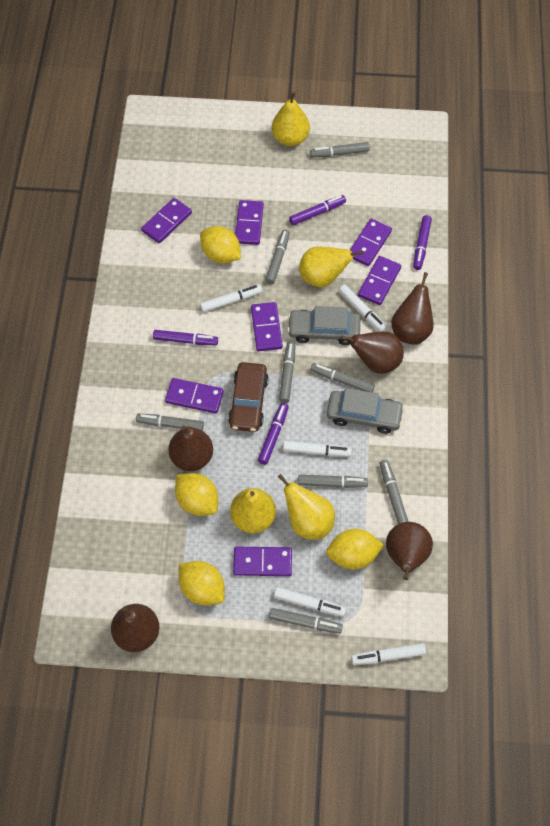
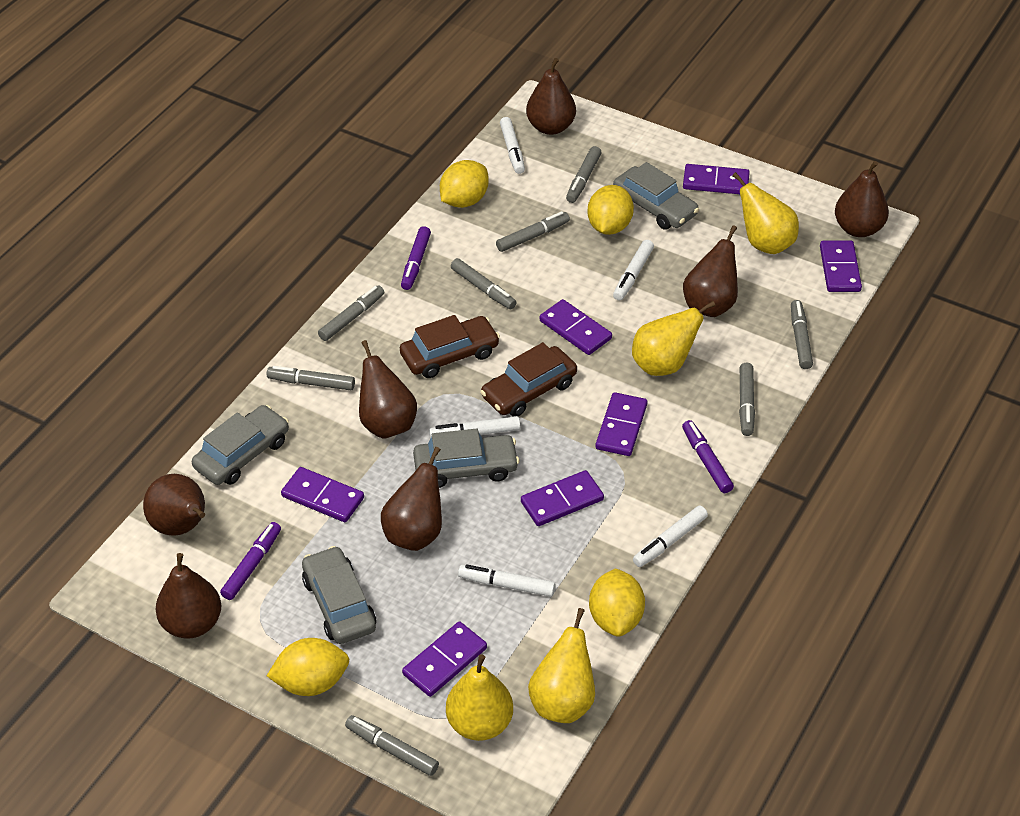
brown car: 1 -> 2
brown pear: 5 -> 7
grey car: 2 -> 4
purple marker: 4 -> 3

